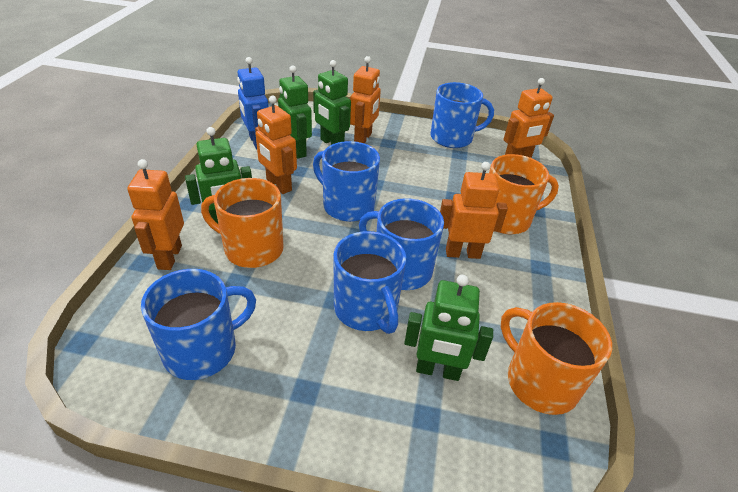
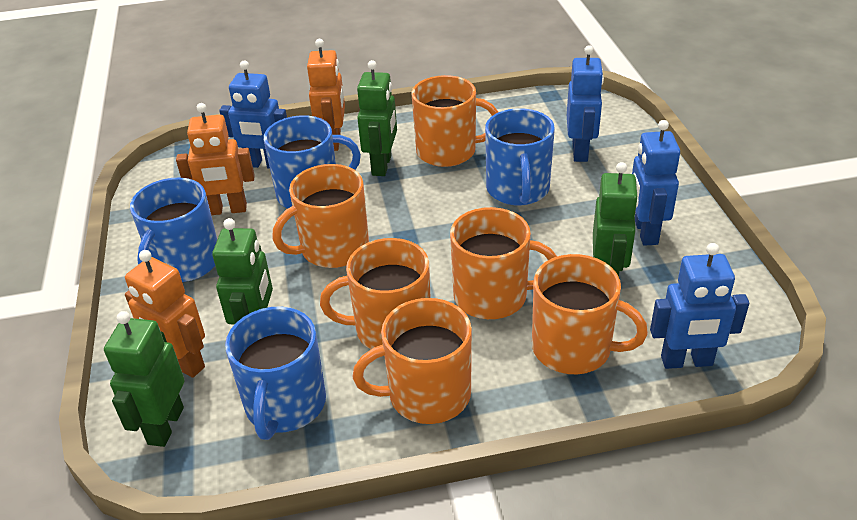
blue mug: 5 -> 4
blue robot: 1 -> 4
orange mug: 3 -> 6
orange robot: 5 -> 3

